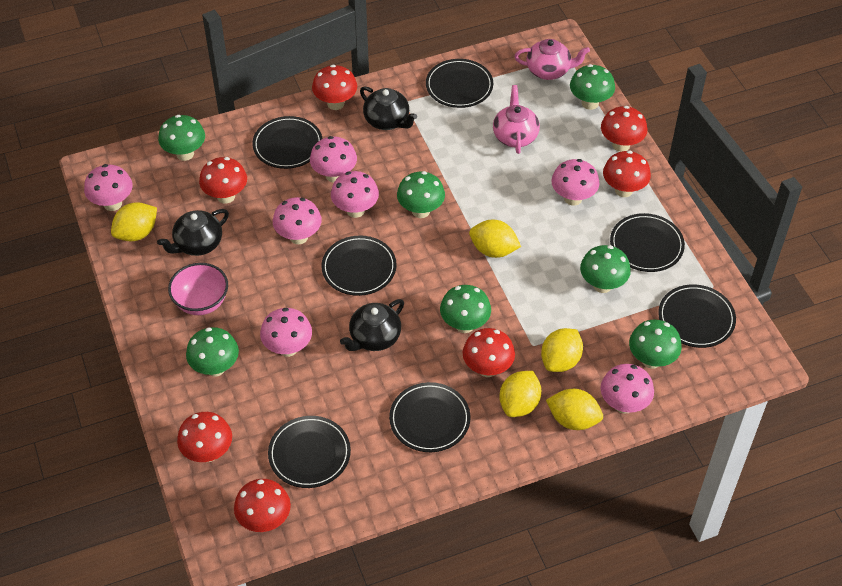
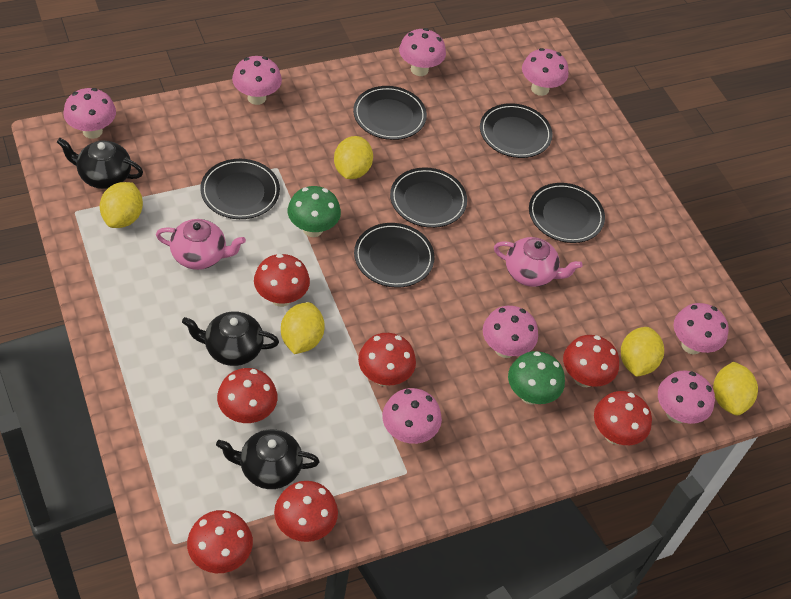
black plate: 7 -> 6
green mushroom: 7 -> 2
pink bowl: 1 -> 0
pink mushroom: 7 -> 8

